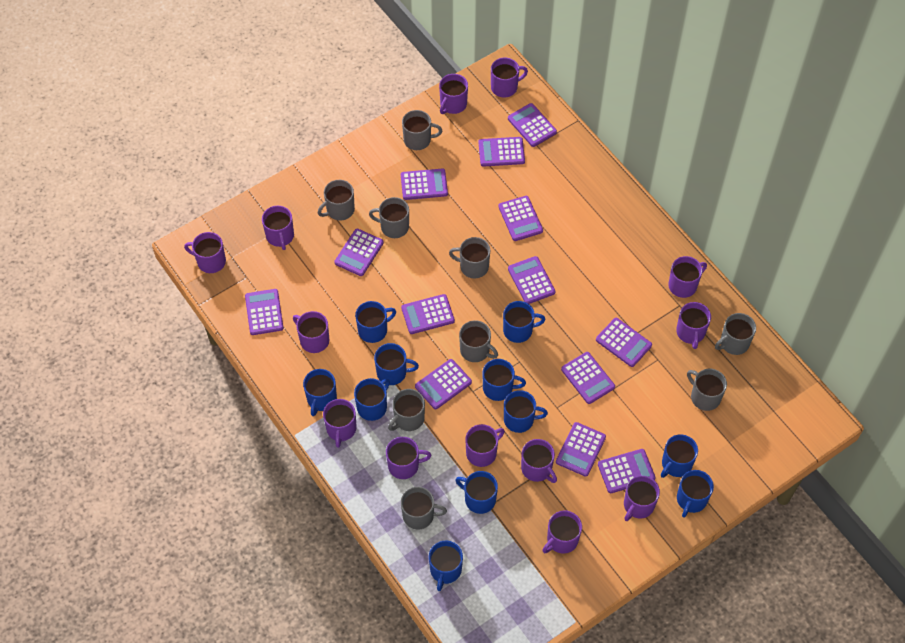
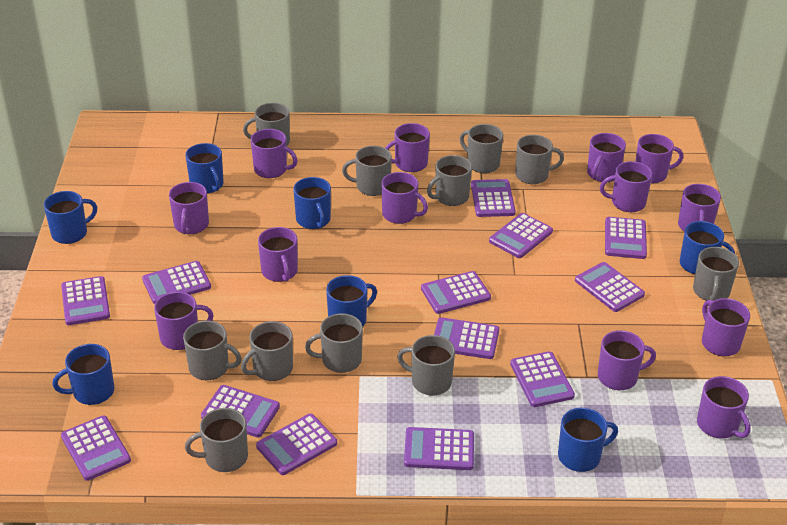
blue mug: 11 -> 7
grey mug: 9 -> 11

